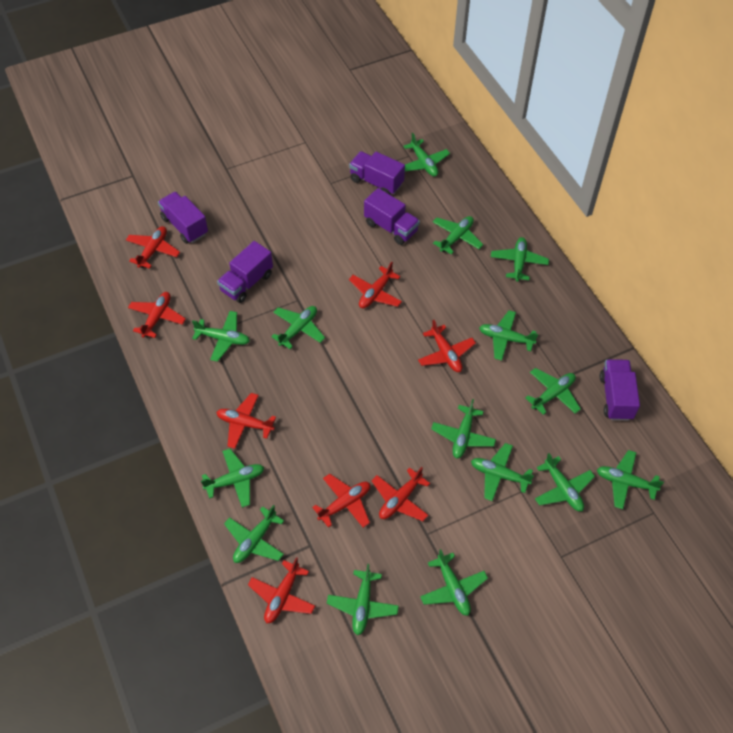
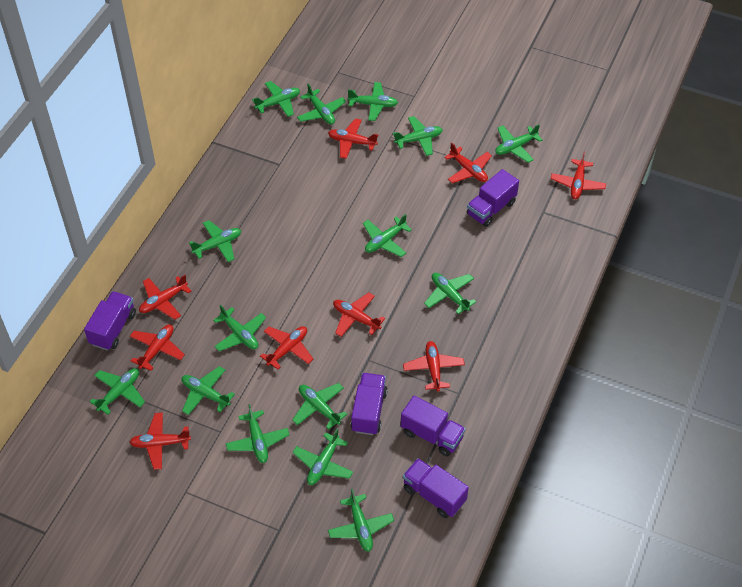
red plane: 8 -> 9

